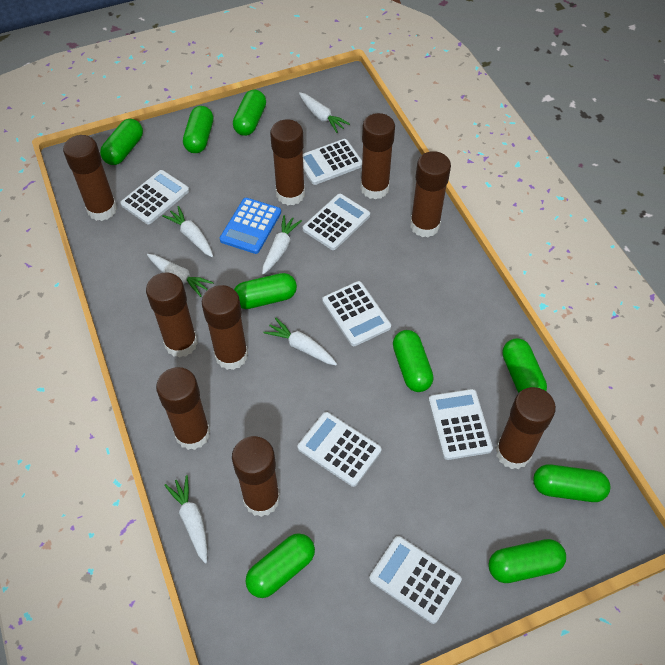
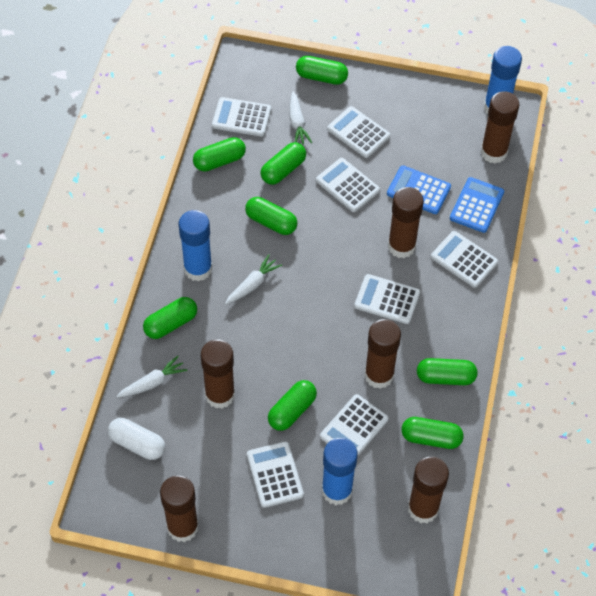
blue calculator: 1 -> 2
blue glue stick: 0 -> 3
brown glue stick: 9 -> 6
green capsule: 9 -> 8
white capsule: 0 -> 1
white carrot: 6 -> 3

